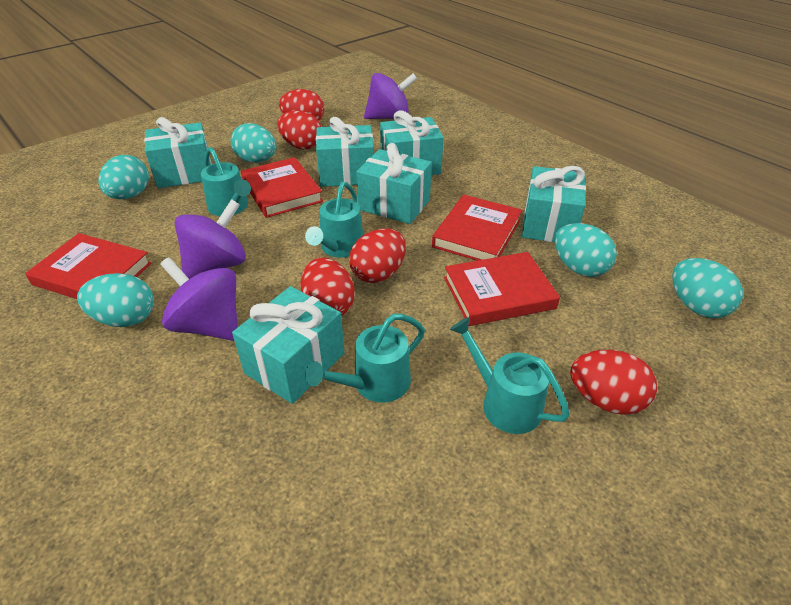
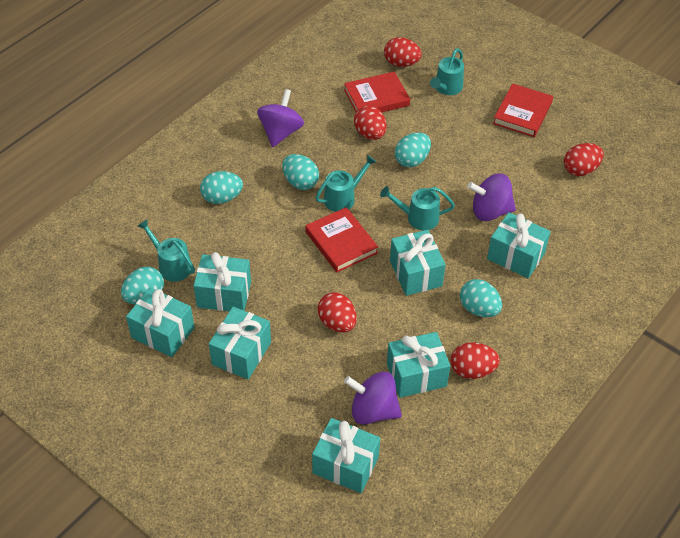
red book: 4 -> 3
turquoise gift: 6 -> 7

